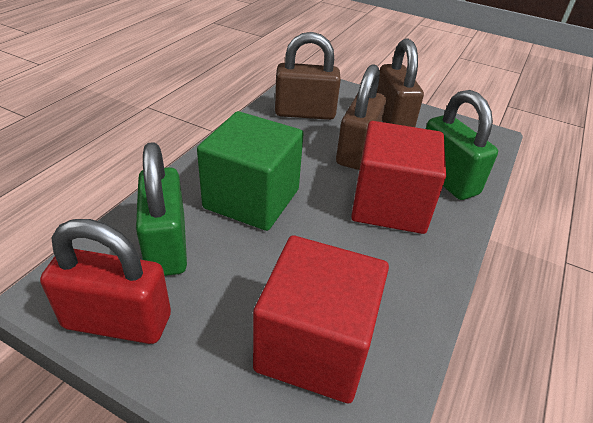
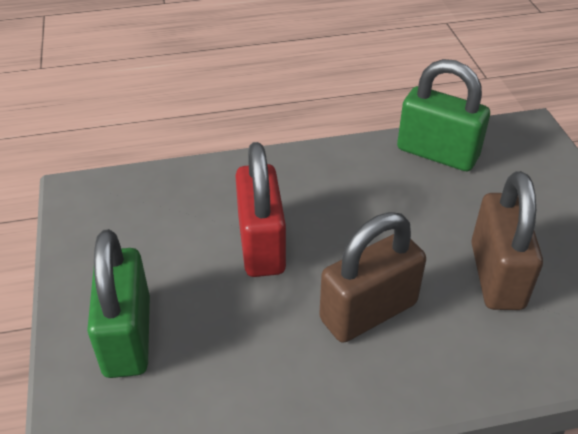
brown padlock: 3 -> 2
green cube: 1 -> 0
red cube: 2 -> 0

